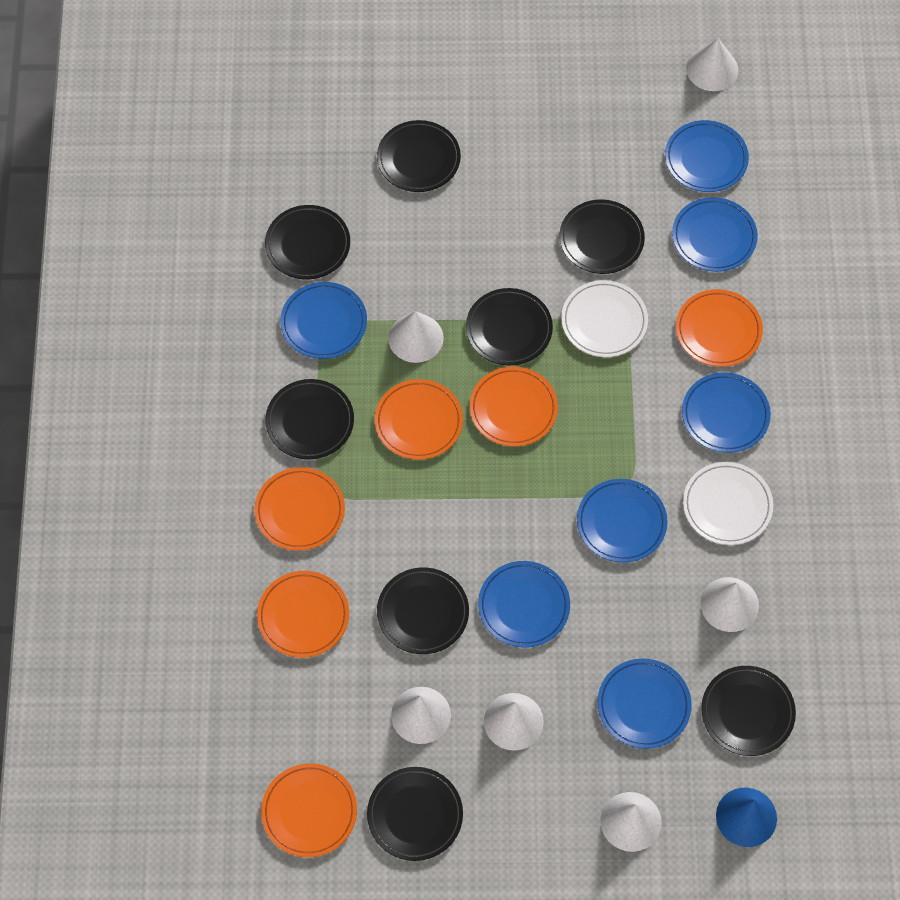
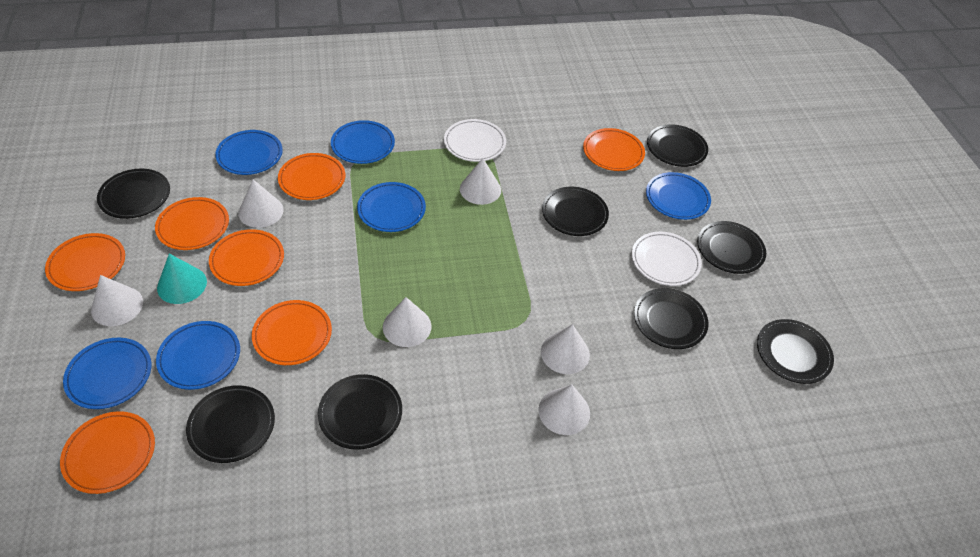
blue cone: 1 -> 0
blue plate: 7 -> 6
orange plate: 6 -> 7
turquoise cone: 0 -> 1

